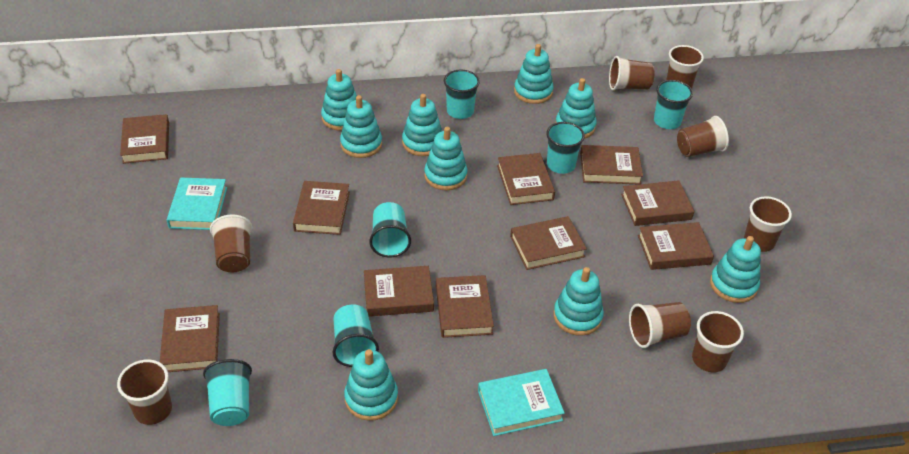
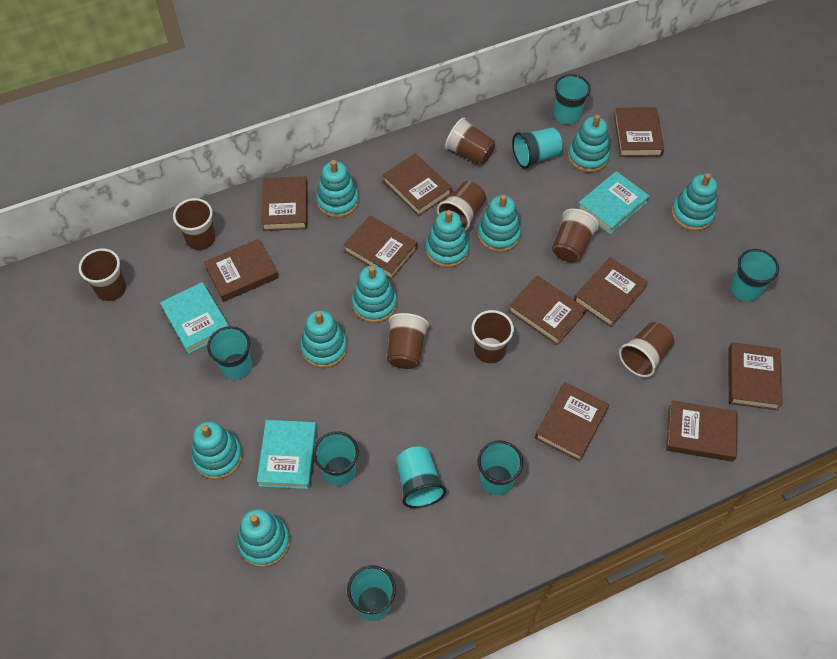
turquoise book: 2 -> 3
turquoise cup: 6 -> 8

